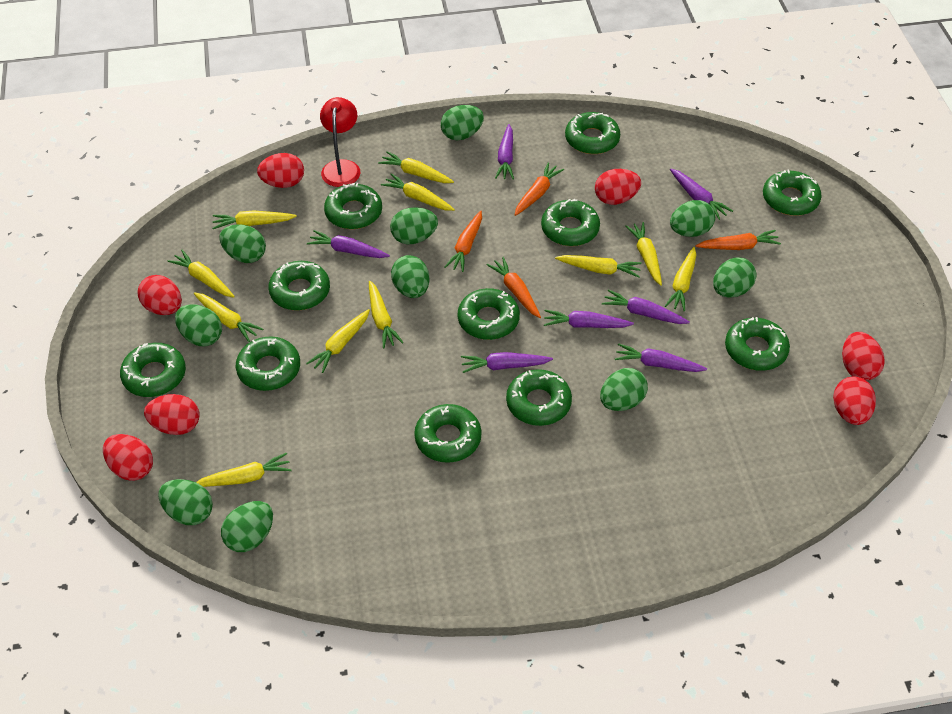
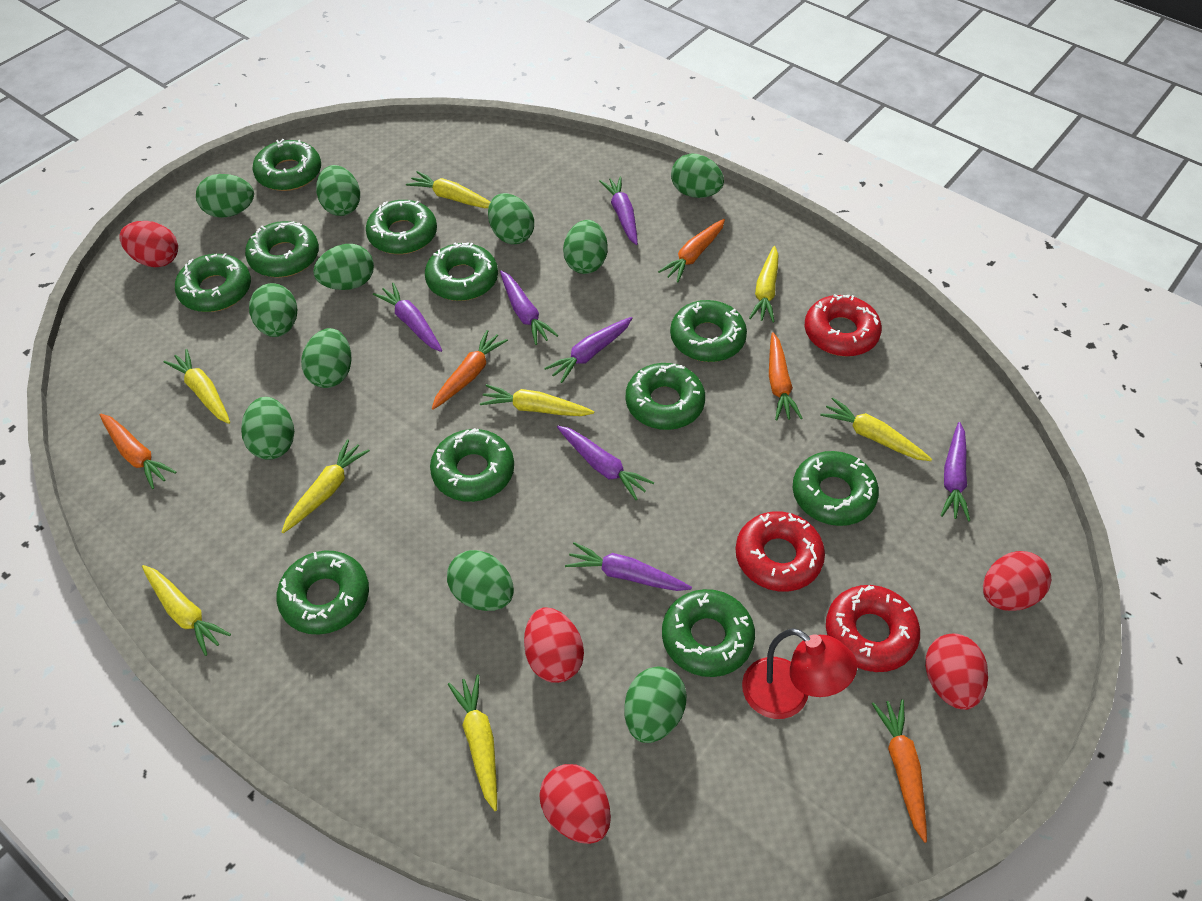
green egg: 10 -> 11
orange carrot: 4 -> 5
red donut: 0 -> 3
red egg: 7 -> 5
yellow carrot: 11 -> 8

